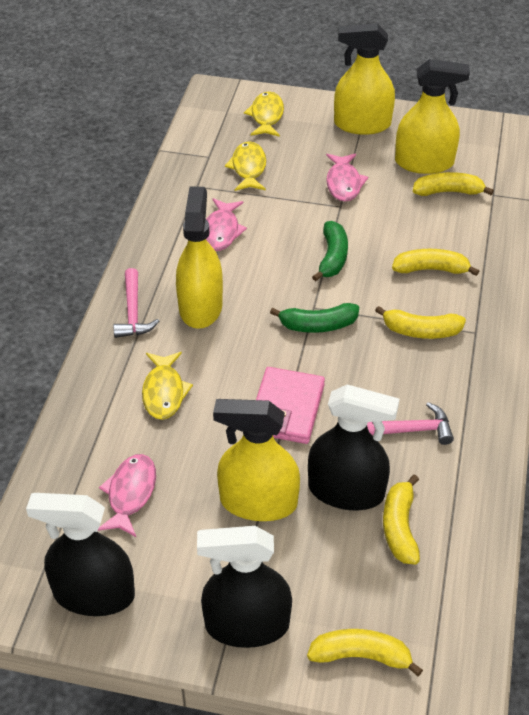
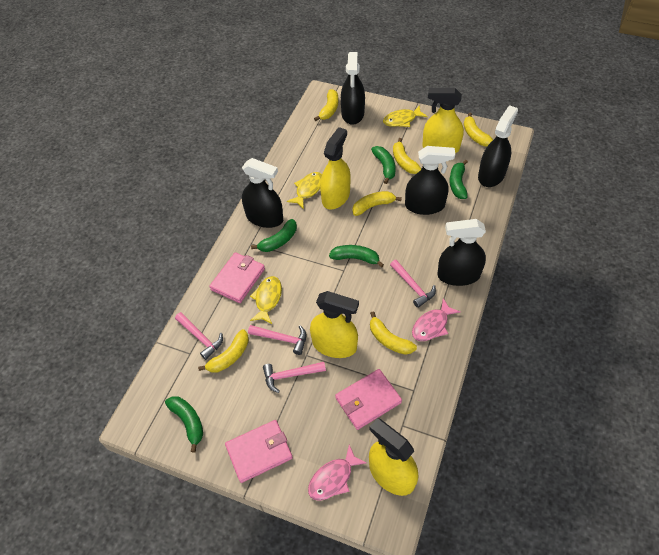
black spray bottle: 3 -> 5
green banana: 2 -> 5
pink fish: 3 -> 2
pink hammer: 2 -> 4
pink wallet: 1 -> 3
yellow banana: 5 -> 6

